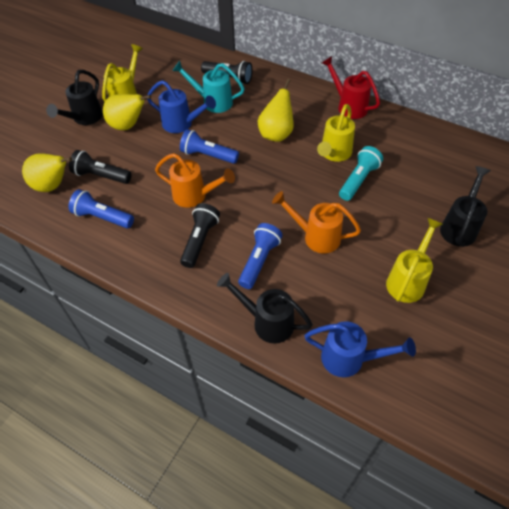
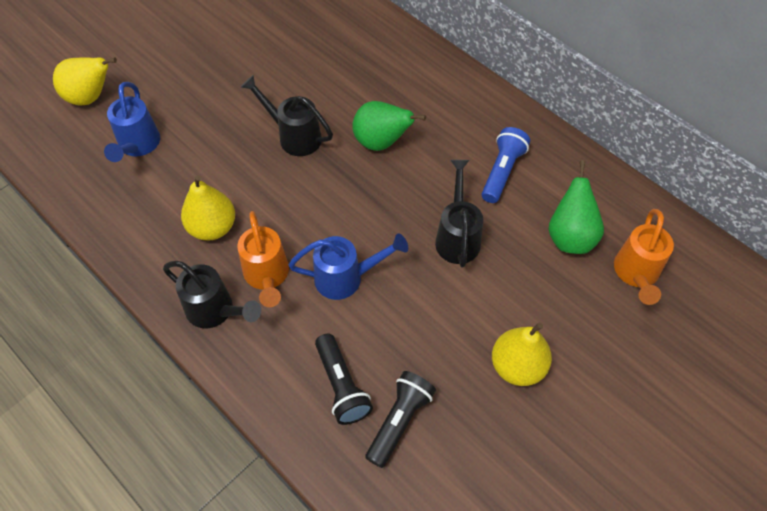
black flashlight: 3 -> 2
blue flashlight: 3 -> 1
green pear: 0 -> 2
red watering can: 1 -> 0
turquoise flashlight: 1 -> 0
turquoise watering can: 1 -> 0
yellow watering can: 3 -> 0

